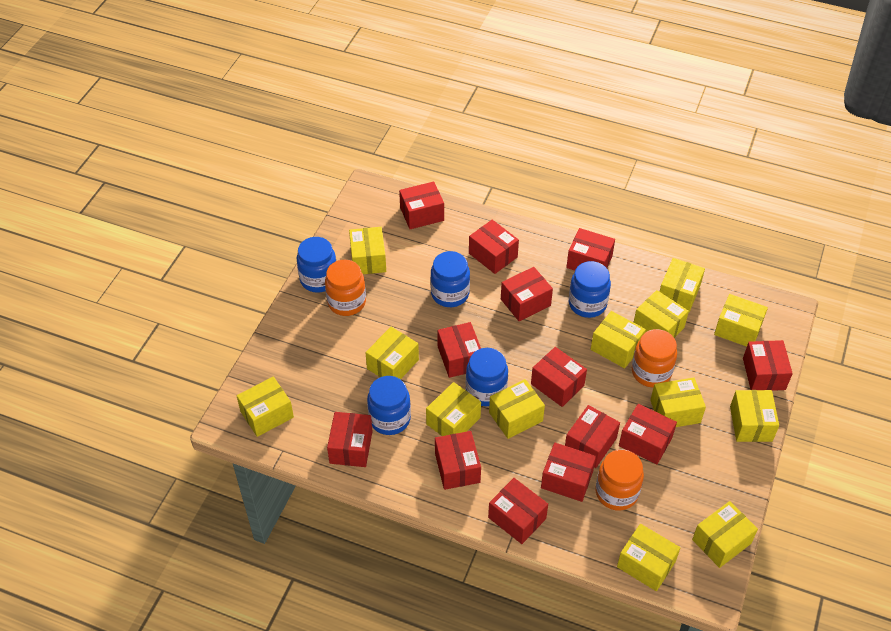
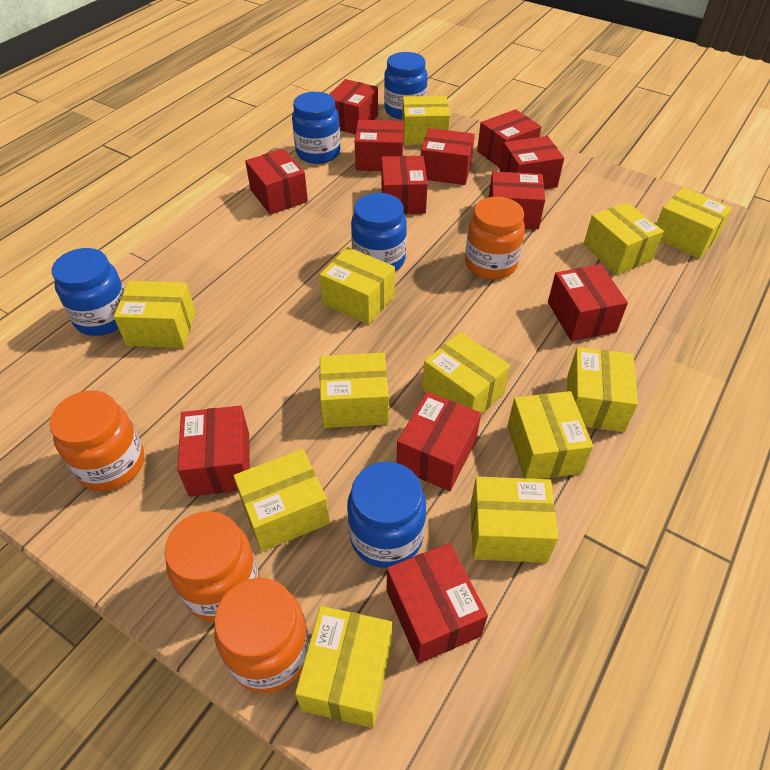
orange jar: 3 -> 4
red box: 13 -> 12
yellow box: 13 -> 12

